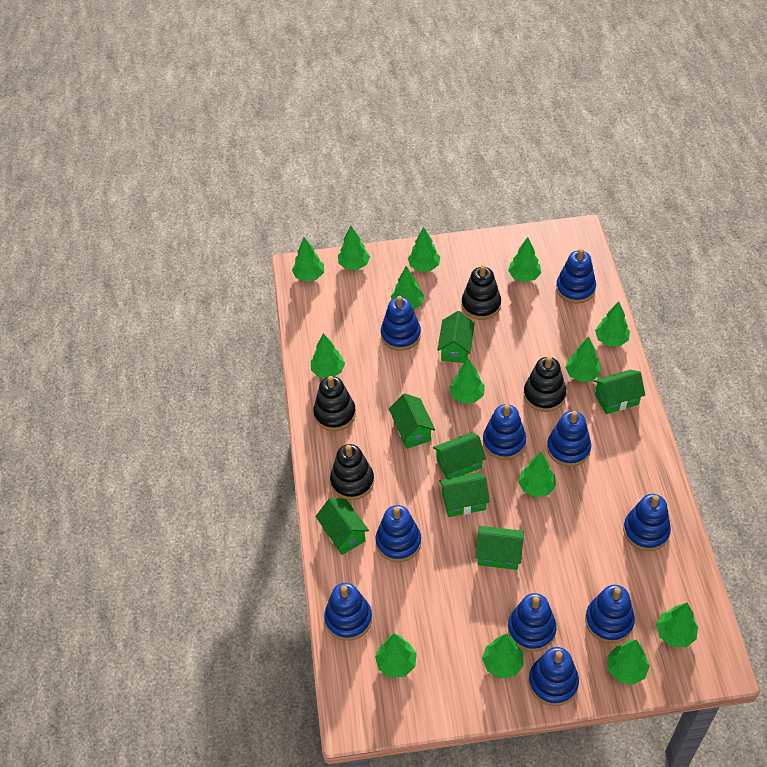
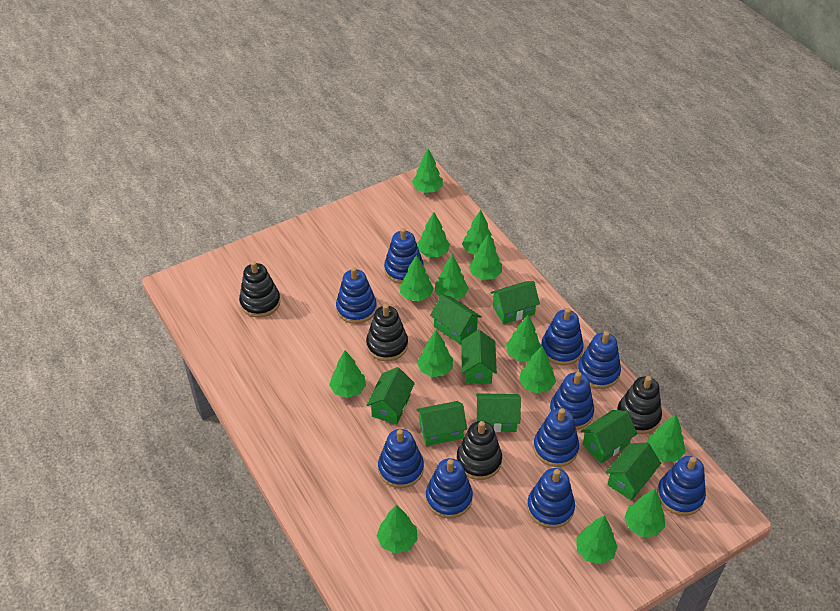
green house: 7 -> 8

